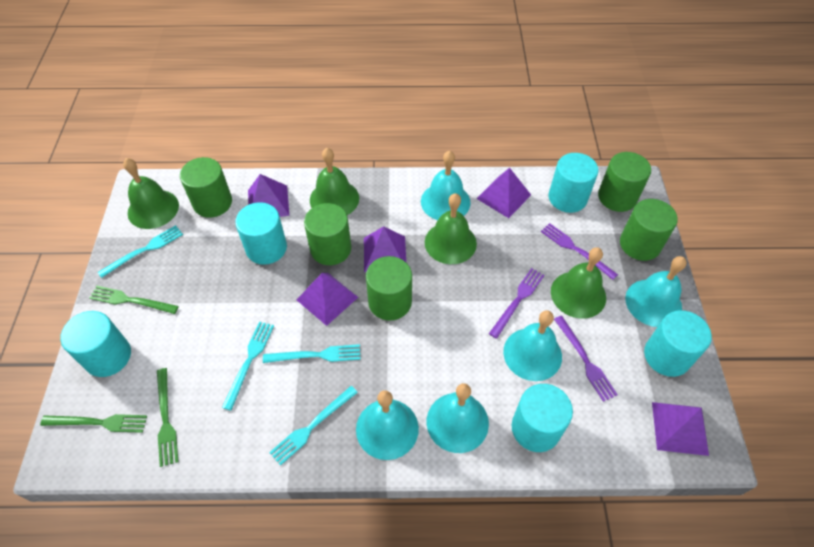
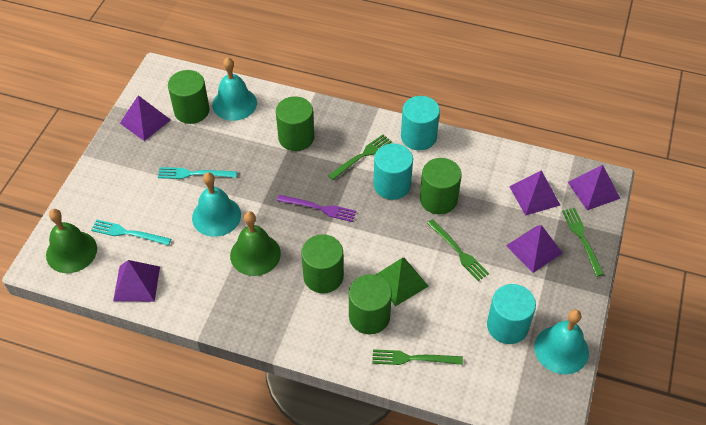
green bell: 4 -> 2
green fork: 3 -> 4
green pyramid: 0 -> 1
purple fork: 3 -> 1
turquoise bell: 5 -> 3
turquoise cylinder: 5 -> 3
turquoise fork: 4 -> 2

